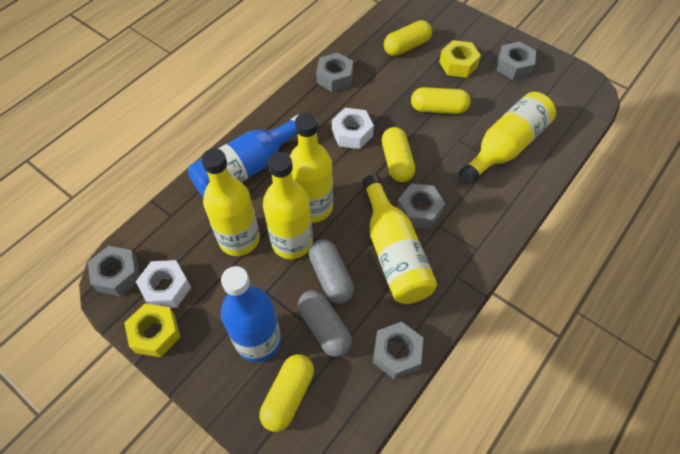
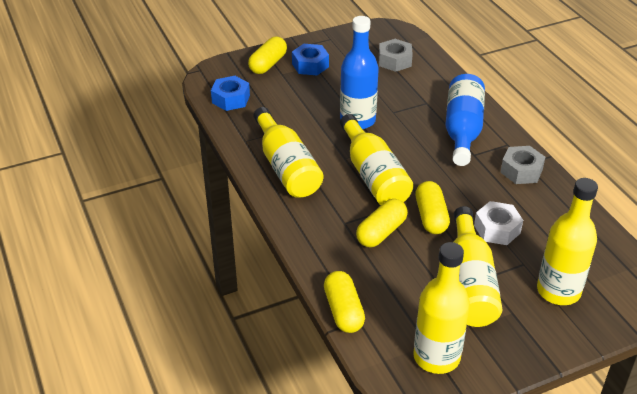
blue nut: 0 -> 2
grey capsule: 2 -> 0
grey nut: 5 -> 2
white nut: 2 -> 1
yellow nut: 2 -> 0

